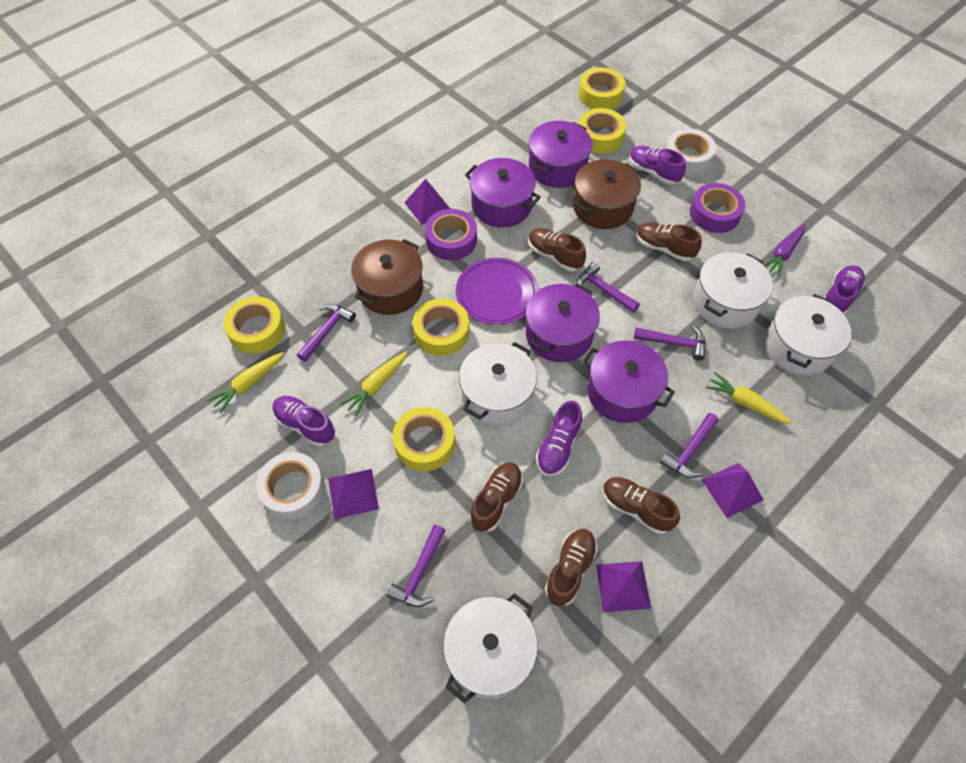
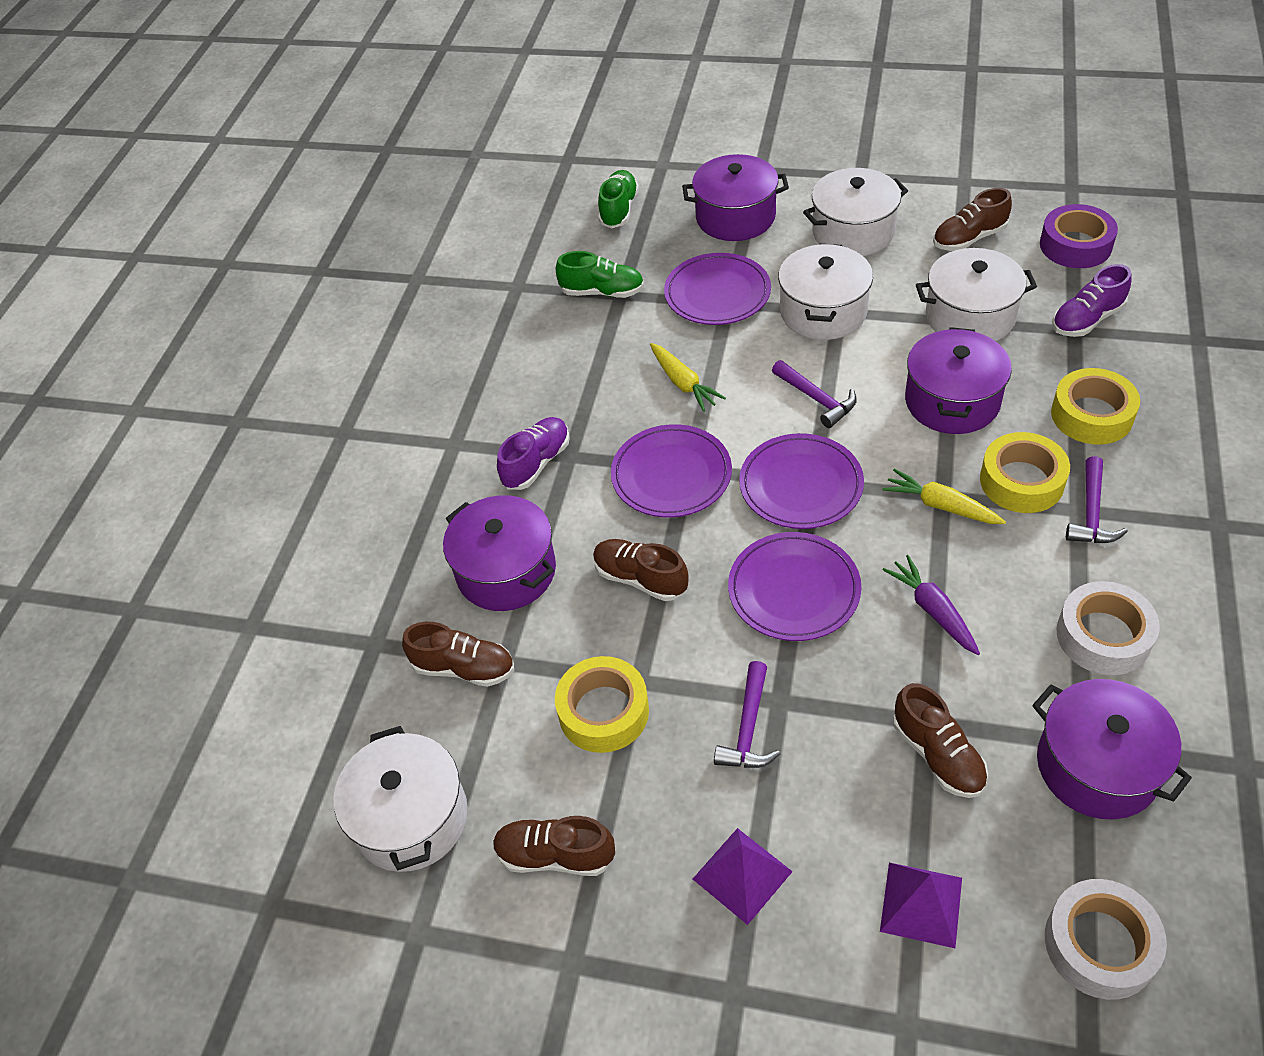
brown pot: 2 -> 0
green shoe: 0 -> 2
purple hammer: 5 -> 3
purple plate: 1 -> 4
purple pyramid: 4 -> 2
purple shoe: 4 -> 2
purple tape: 2 -> 1
yellow carrot: 3 -> 2
yellow tape: 5 -> 3

